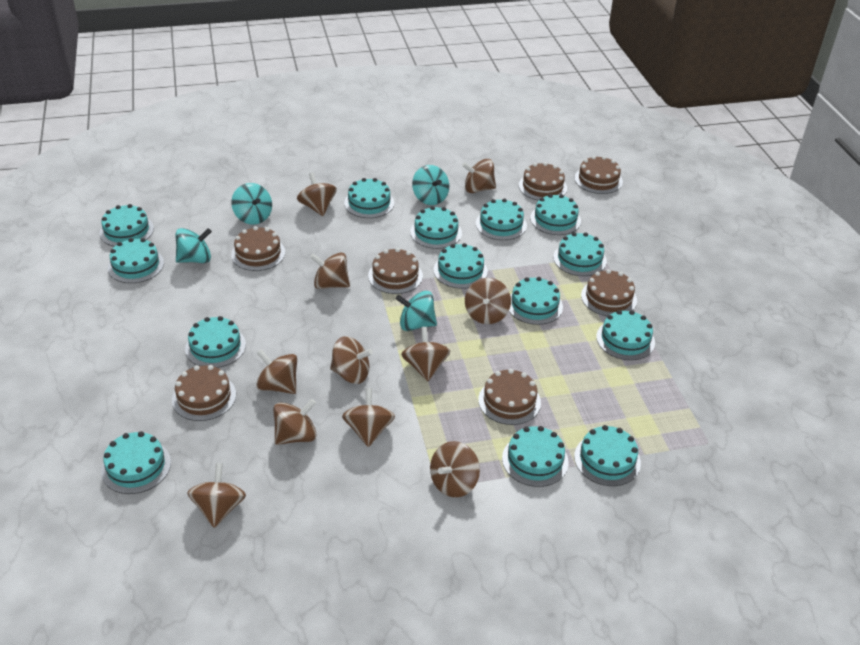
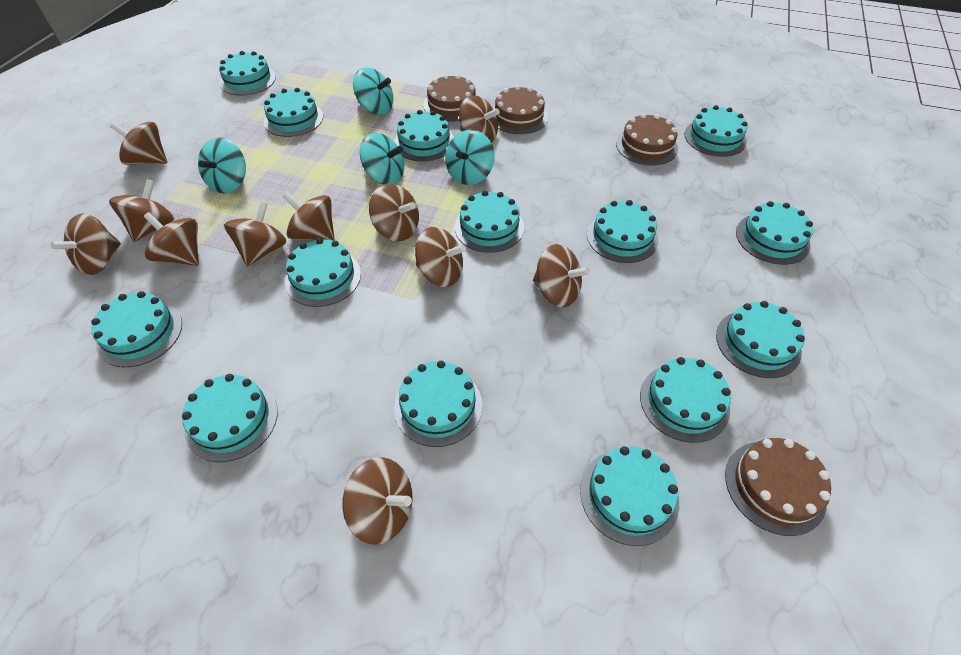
brown cake: 7 -> 4

